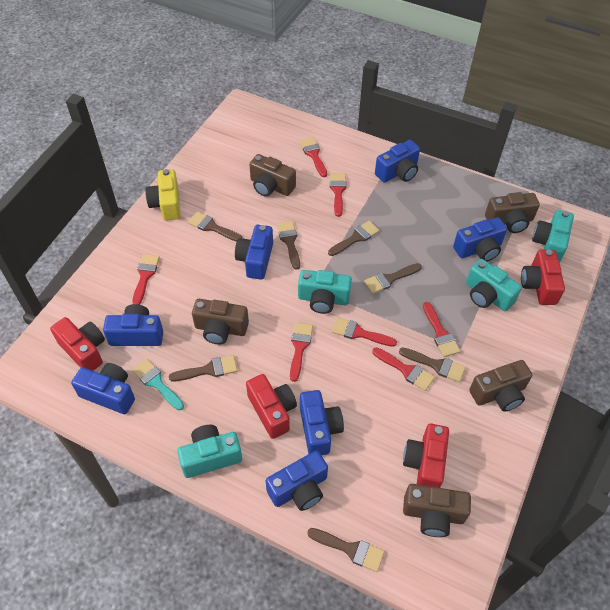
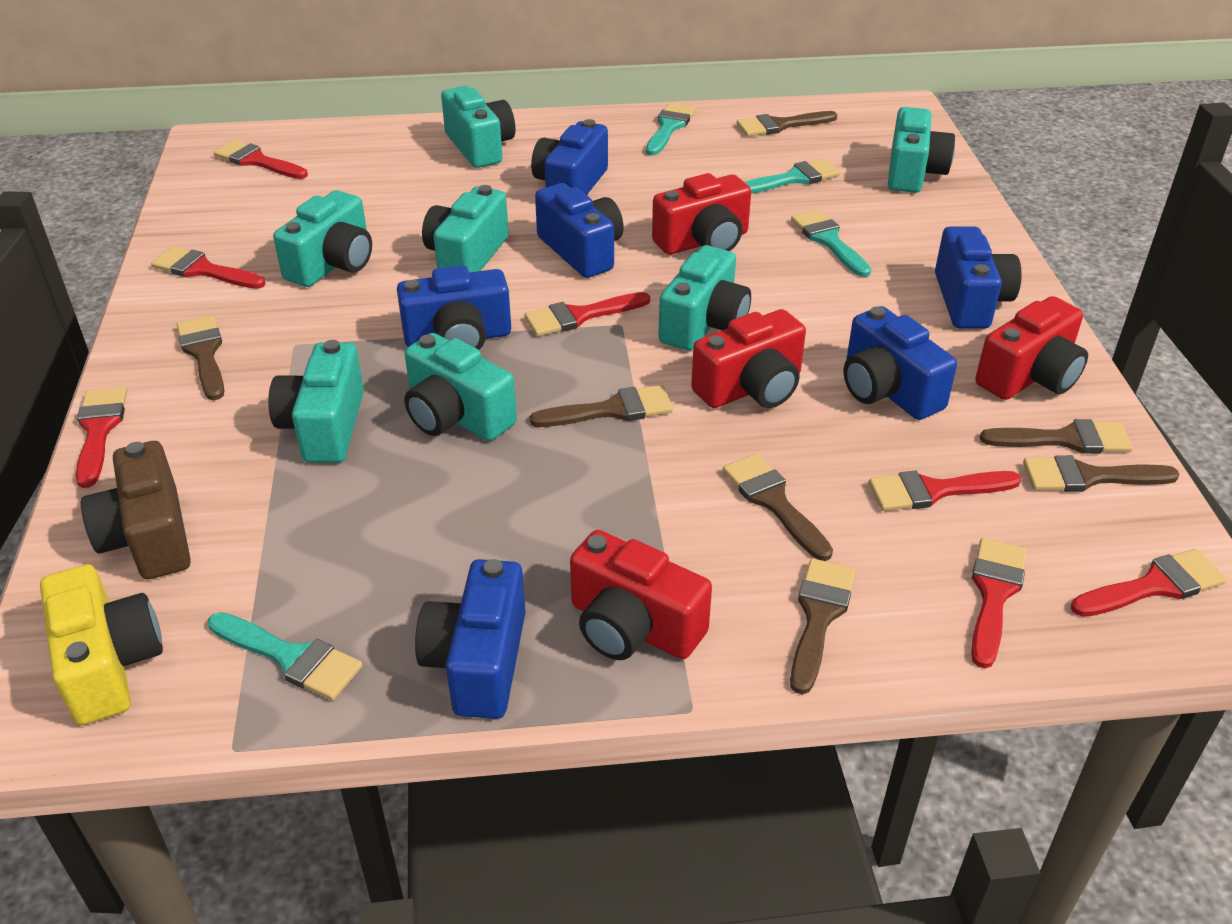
blue camera: 7 -> 6
brown camera: 5 -> 1
turquoise brush: 1 -> 4
turquoise camera: 4 -> 7

